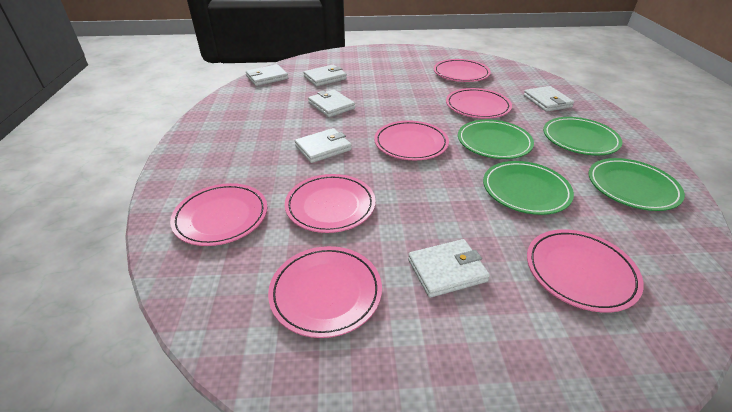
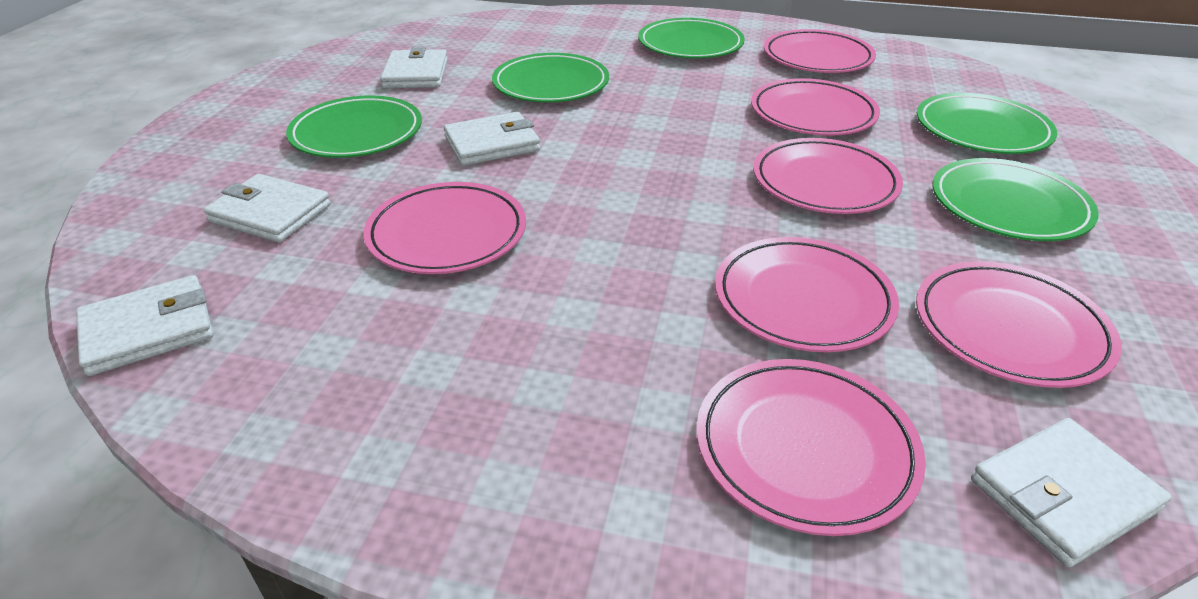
green plate: 4 -> 5
white wallet: 6 -> 5

